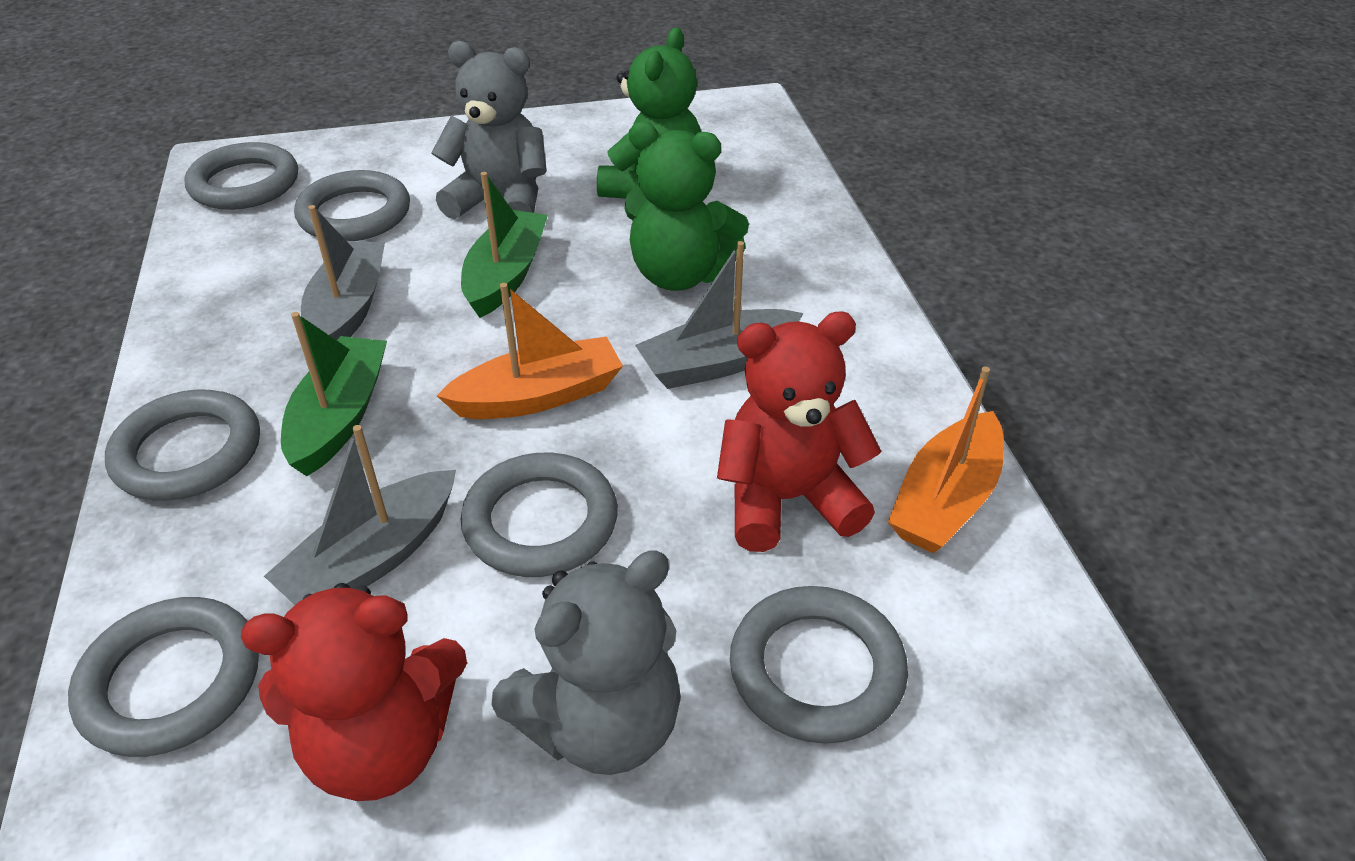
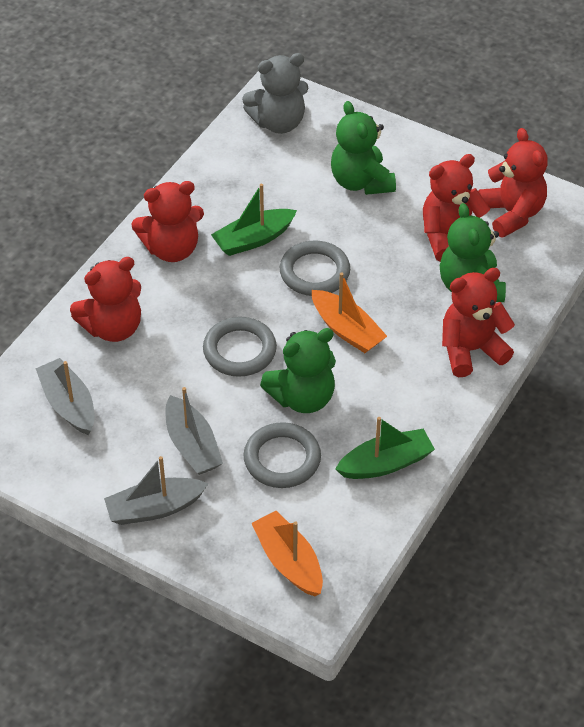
green teddy bear: 2 -> 3
grey ring: 6 -> 3
grey teddy bear: 2 -> 1
red teddy bear: 2 -> 5

